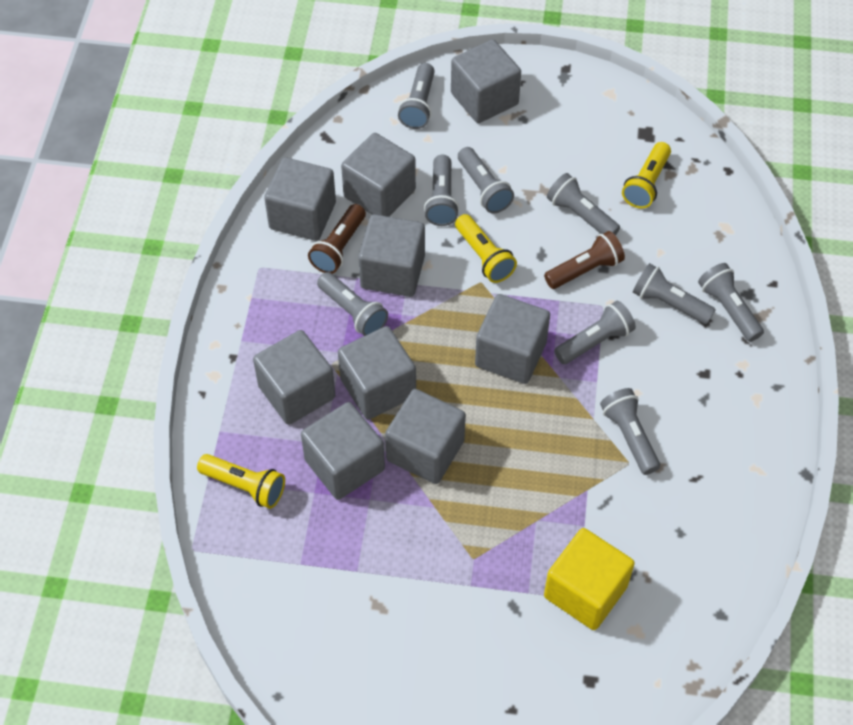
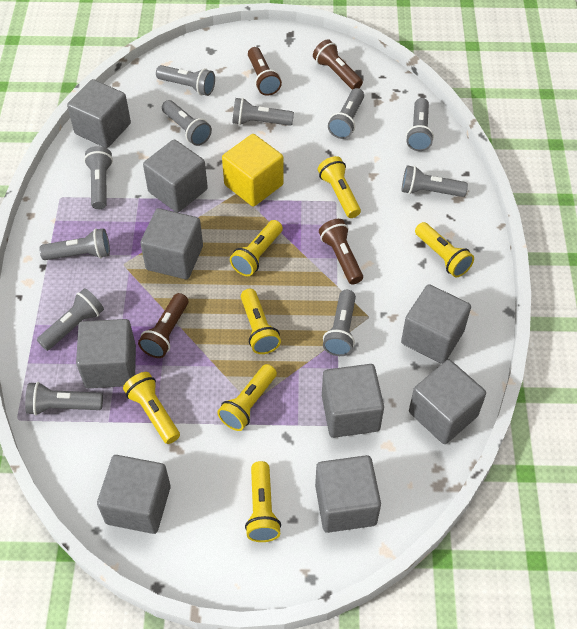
brown flashlight: 2 -> 4
grey flashlight: 9 -> 11
yellow flashlight: 3 -> 7

